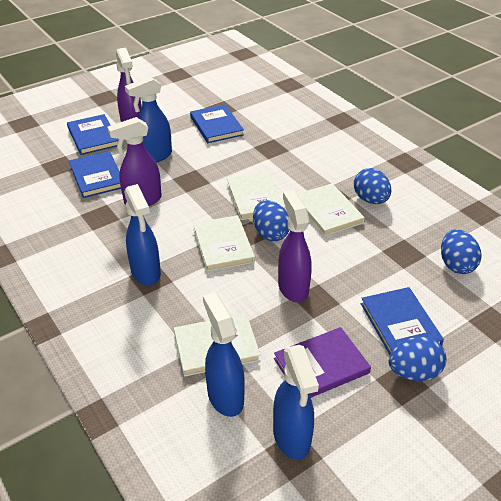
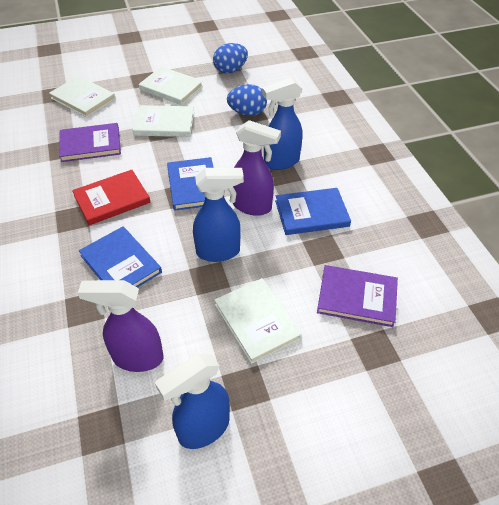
blue book: 4 -> 3
blue egg: 4 -> 2
blue spray bottle: 4 -> 3
purple book: 1 -> 2
purple spray bottle: 3 -> 2
red book: 0 -> 1

